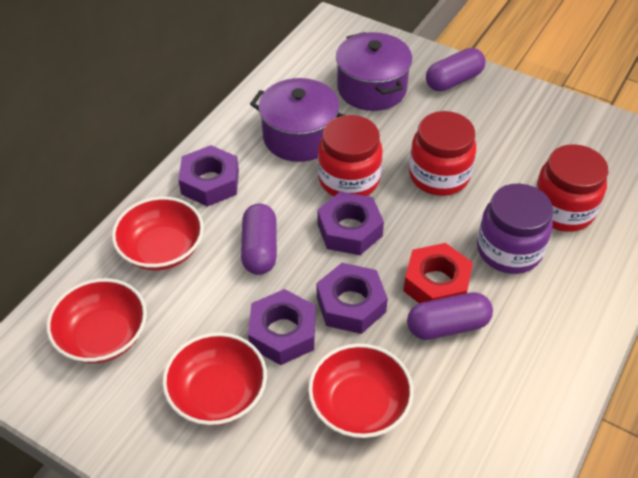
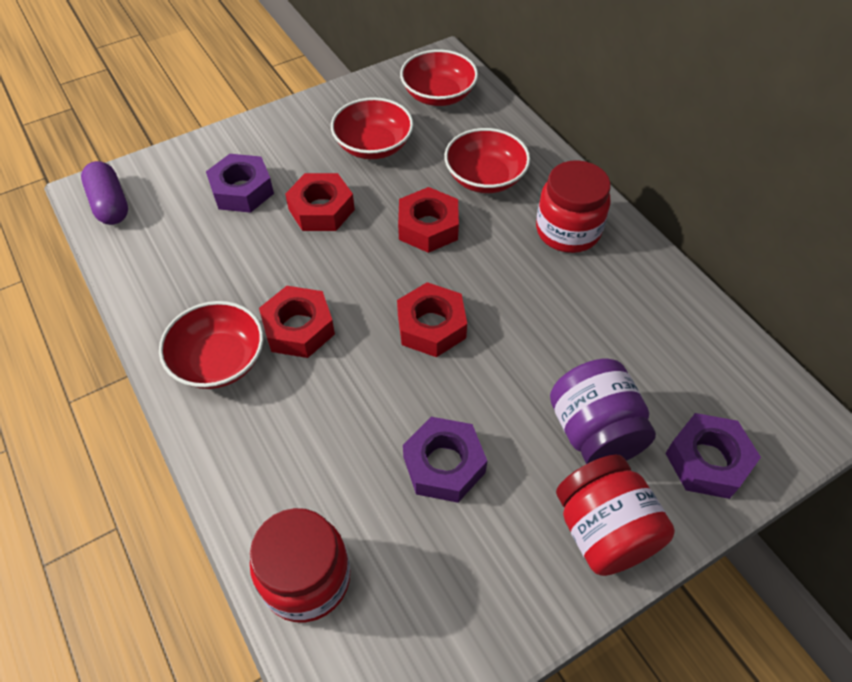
purple capsule: 3 -> 1
purple nut: 4 -> 3
purple pot: 2 -> 0
red nut: 1 -> 4

